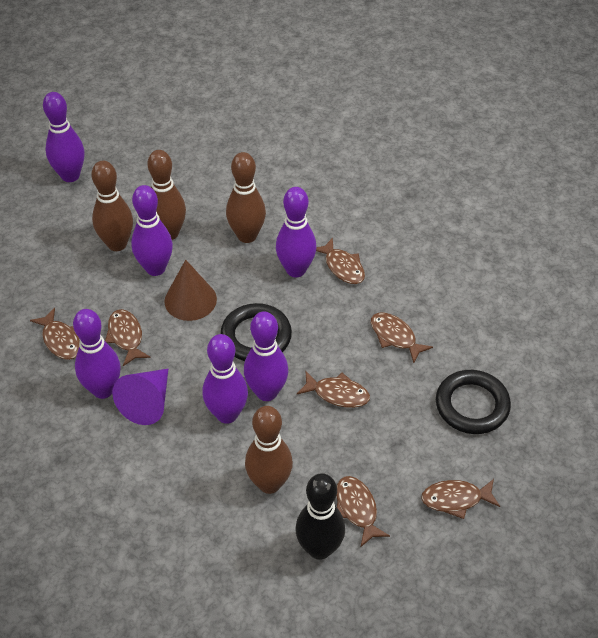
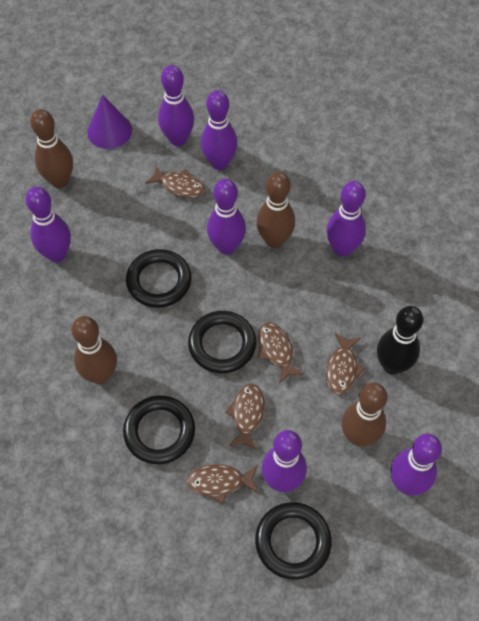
black ring: 2 -> 4
brown cone: 1 -> 0
brown fish: 7 -> 5
purple bowling pin: 6 -> 7

